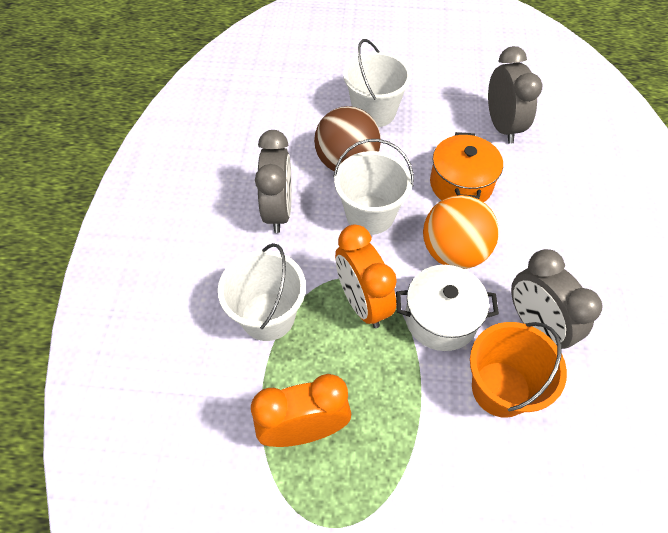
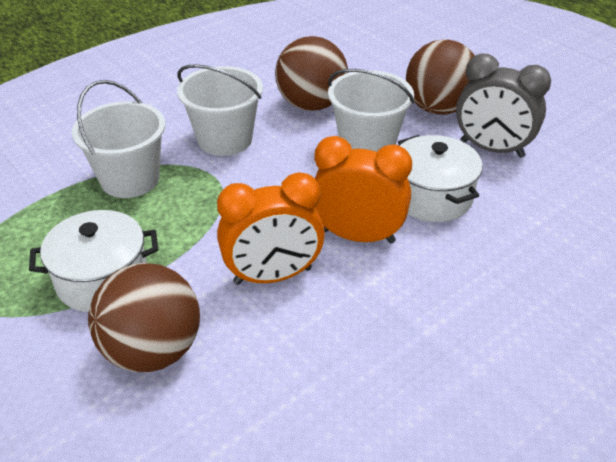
brown ball: 1 -> 3
grey clock: 3 -> 1
orange ball: 1 -> 0
orange bucket: 1 -> 0
orange pot: 1 -> 0
white pot: 1 -> 2

